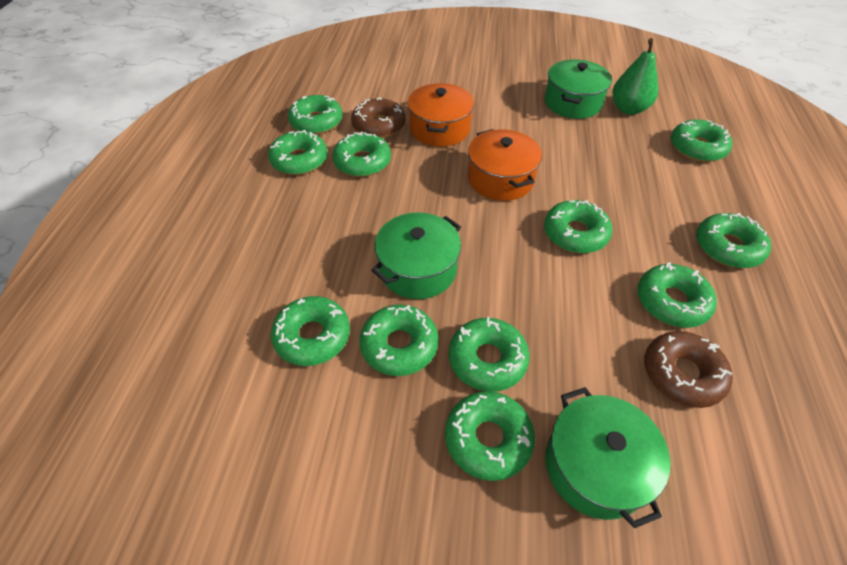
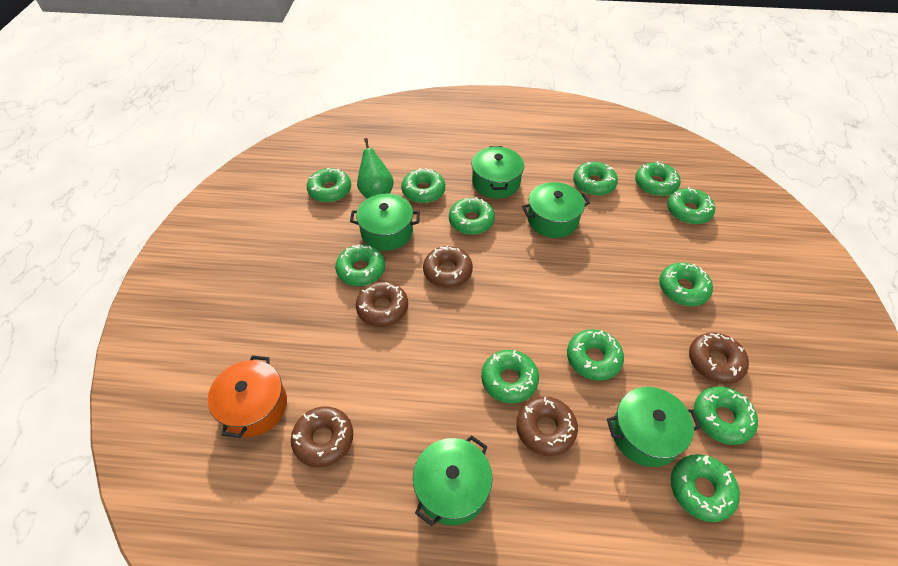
brown donut: 2 -> 5
green donut: 11 -> 12
green pot: 3 -> 5
orange pot: 2 -> 1

